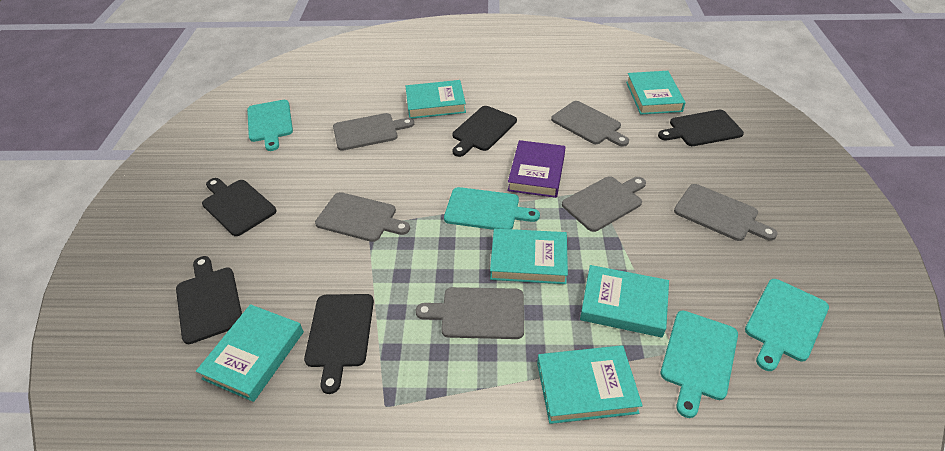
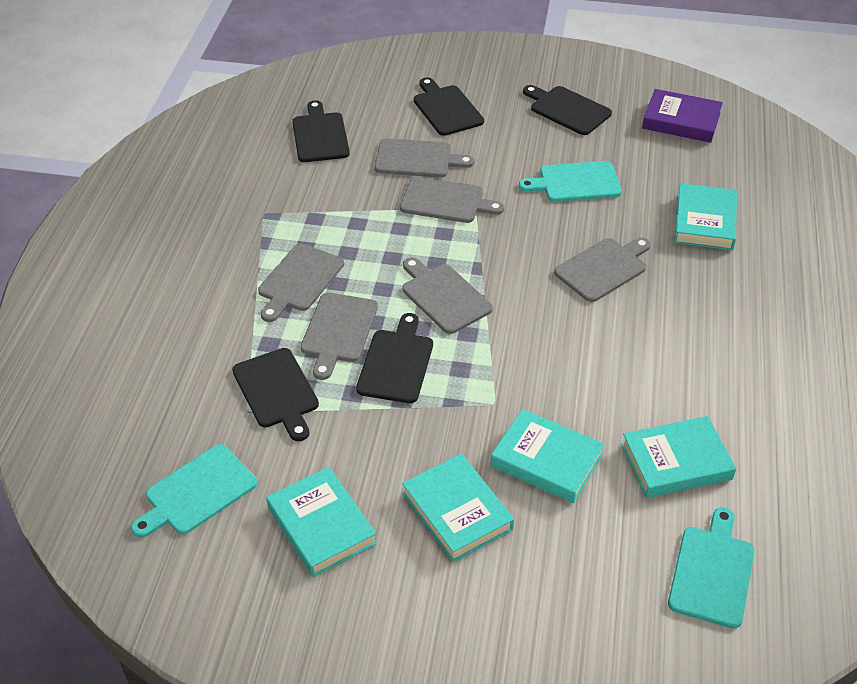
turquoise book: 6 -> 5
turquoise cutting board: 4 -> 3

